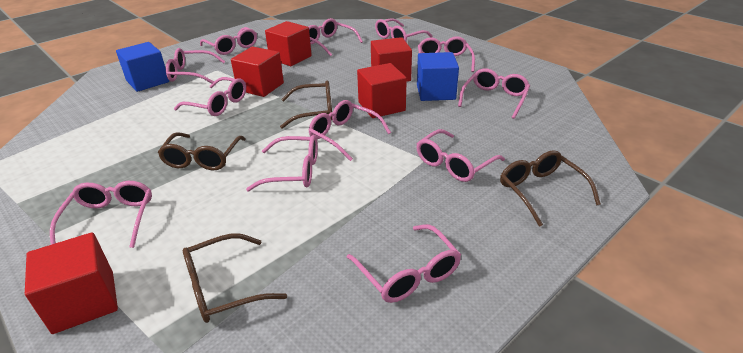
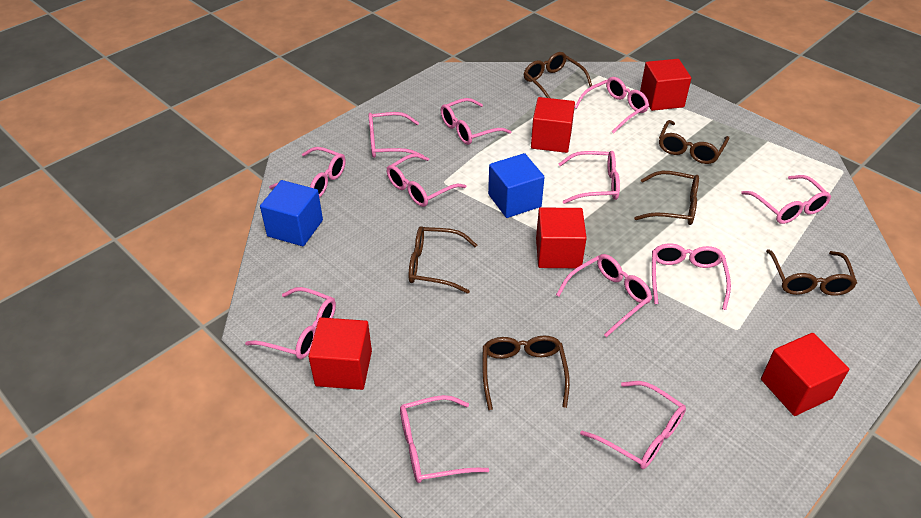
brown glasses: 4 -> 6

